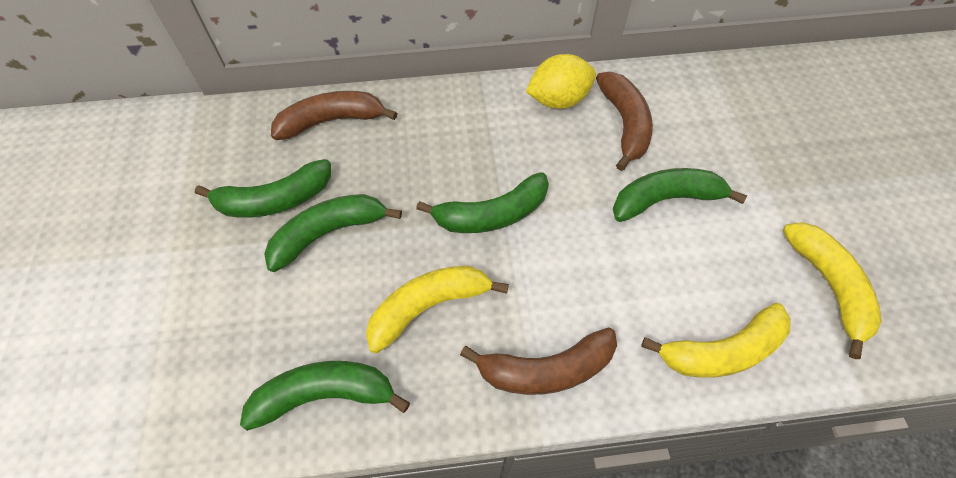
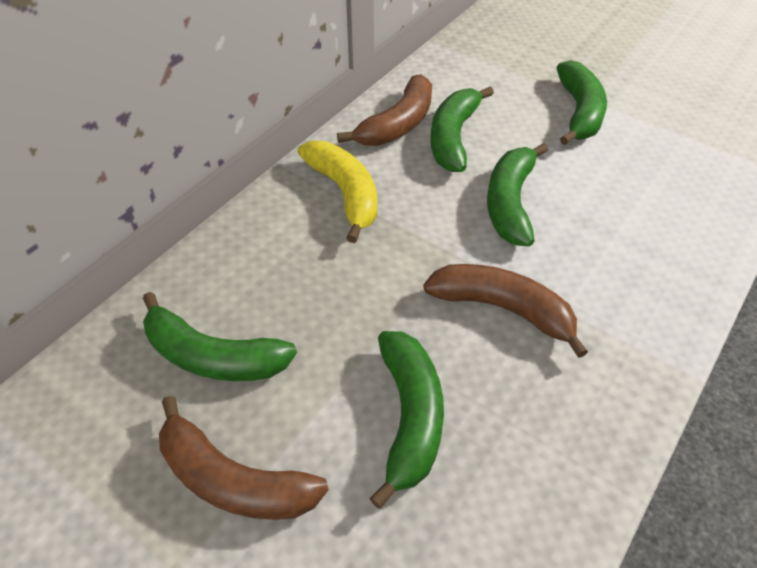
yellow banana: 3 -> 1
yellow lemon: 1 -> 0

